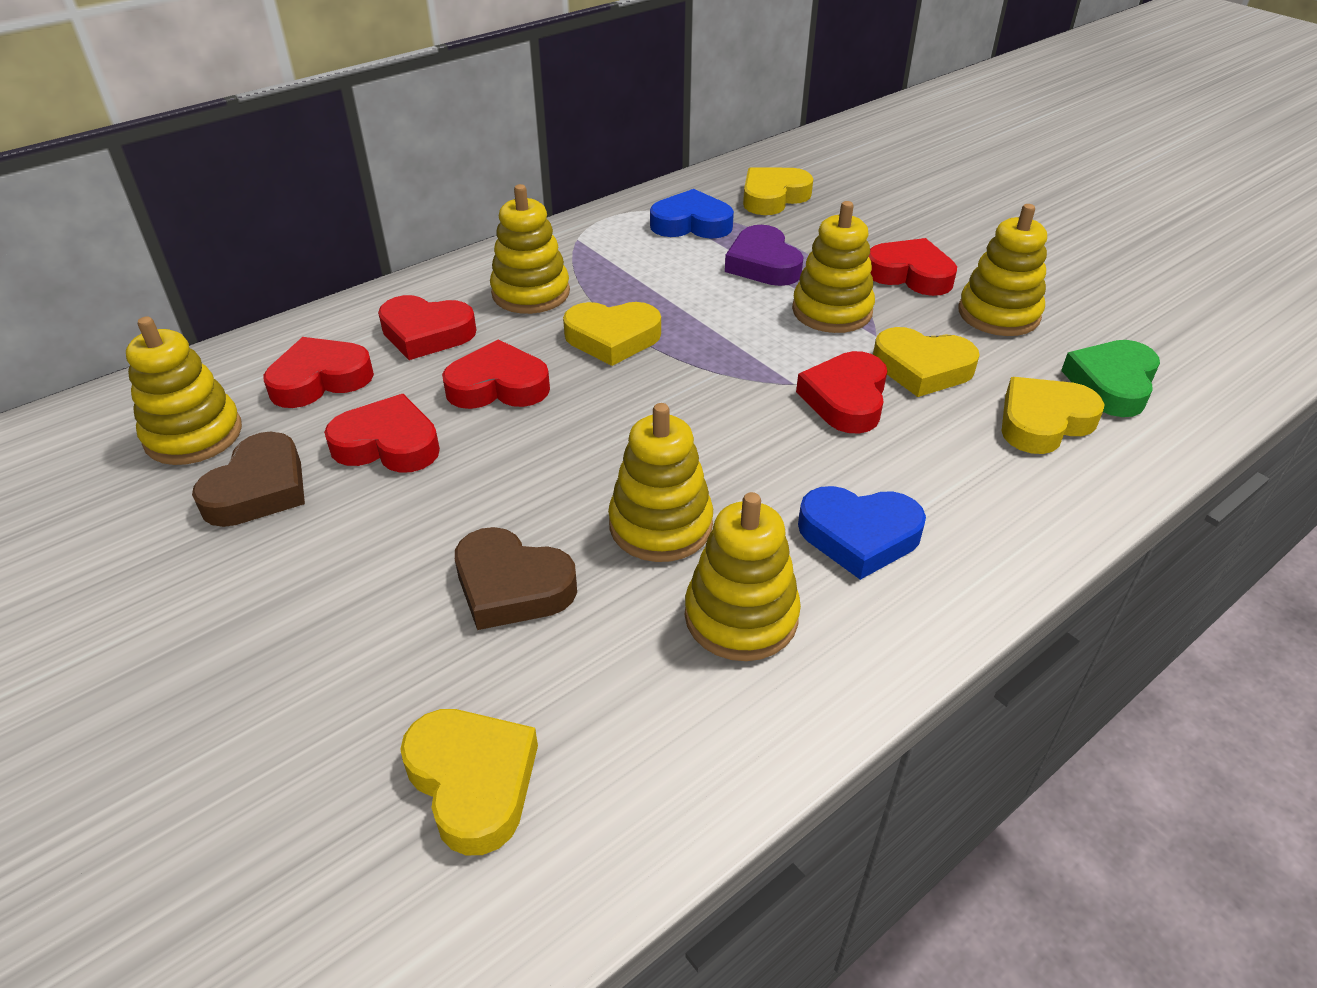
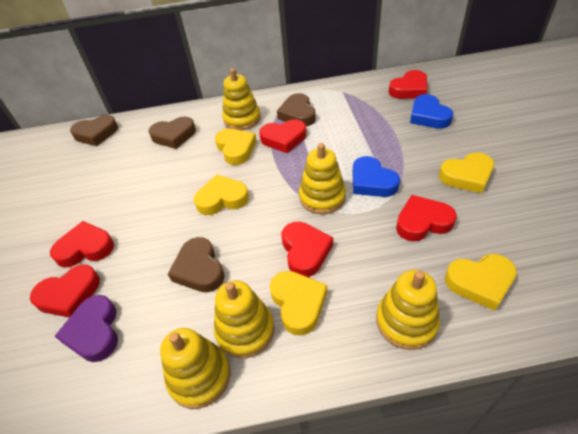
brown heart: 2 -> 4
green heart: 1 -> 0
yellow stacking toy: 6 -> 5

